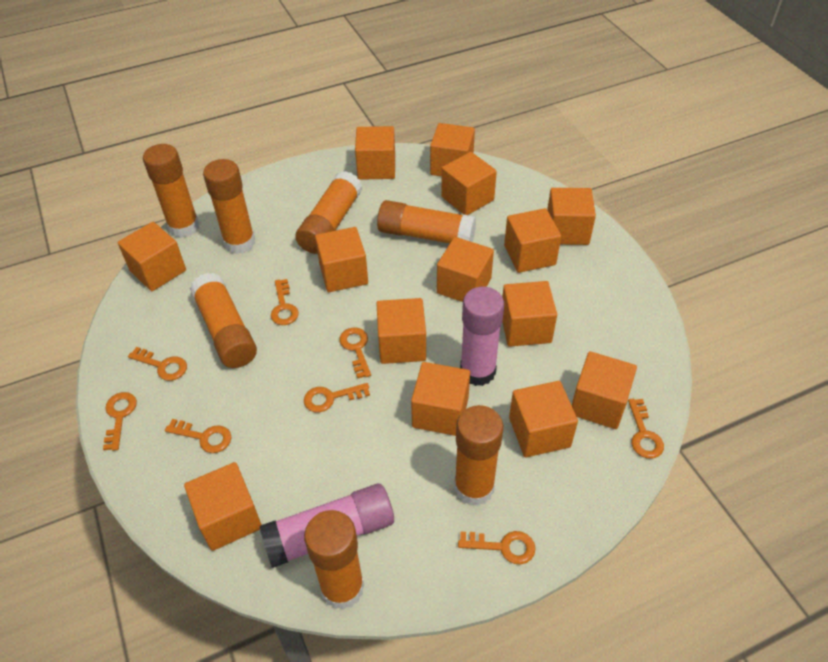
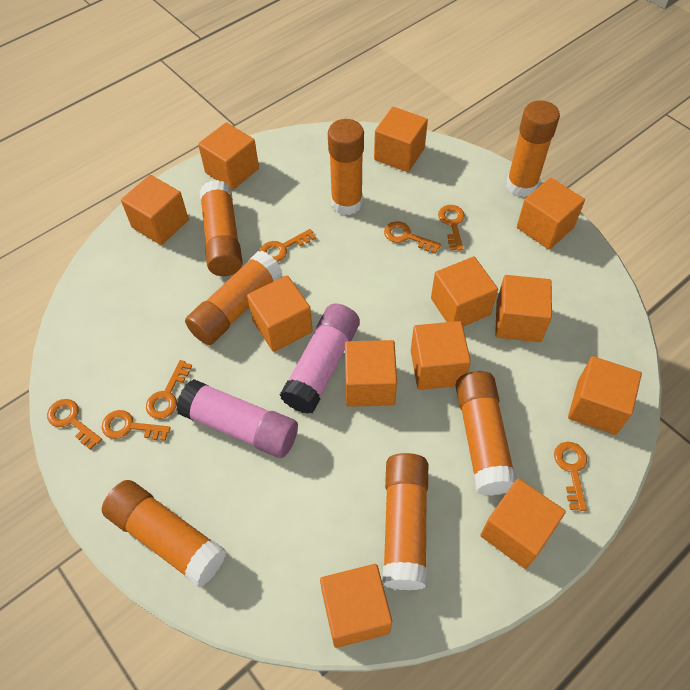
orange cube: 14 -> 12
orange key: 8 -> 7

